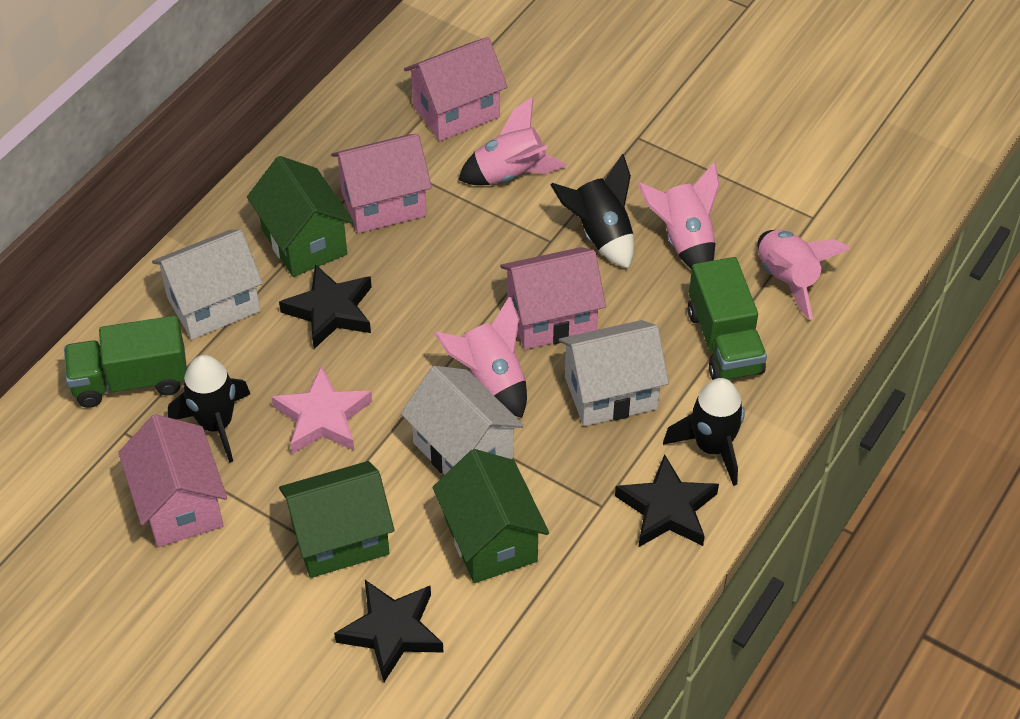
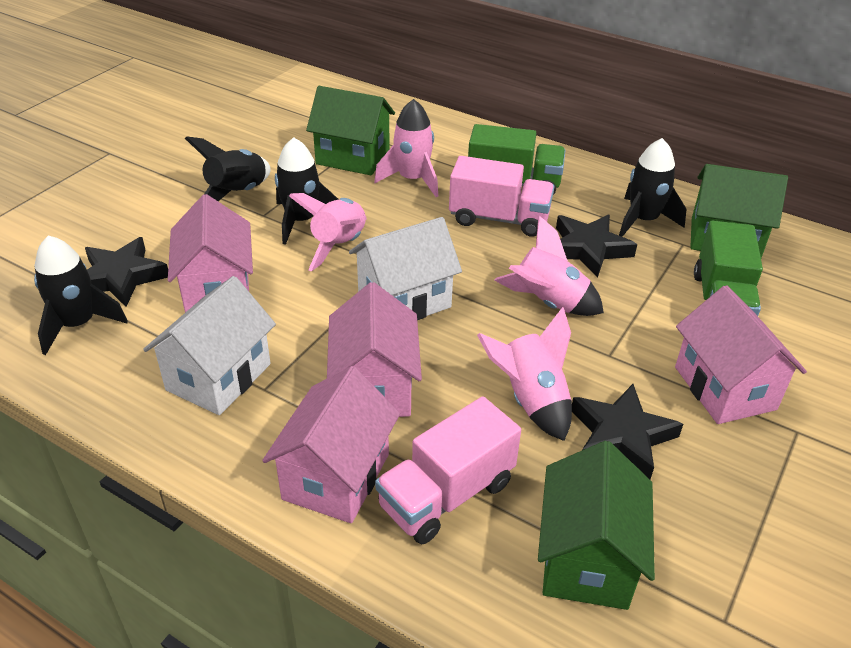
black rocket: 3 -> 4
pink star: 1 -> 0
pink truck: 0 -> 2
white house: 3 -> 2

